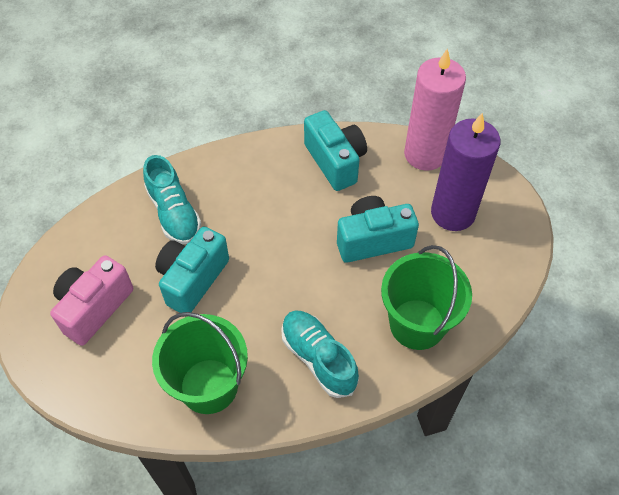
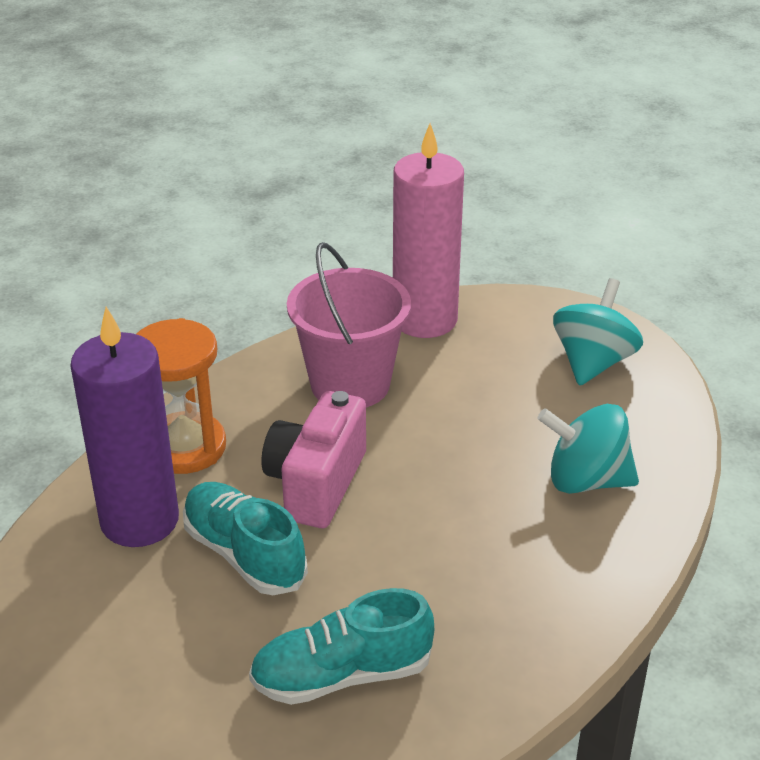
green bucket: 2 -> 0
orange hourglass: 0 -> 1
pink bucket: 0 -> 1
turquoise camera: 3 -> 0
turquoise spinning top: 0 -> 2

